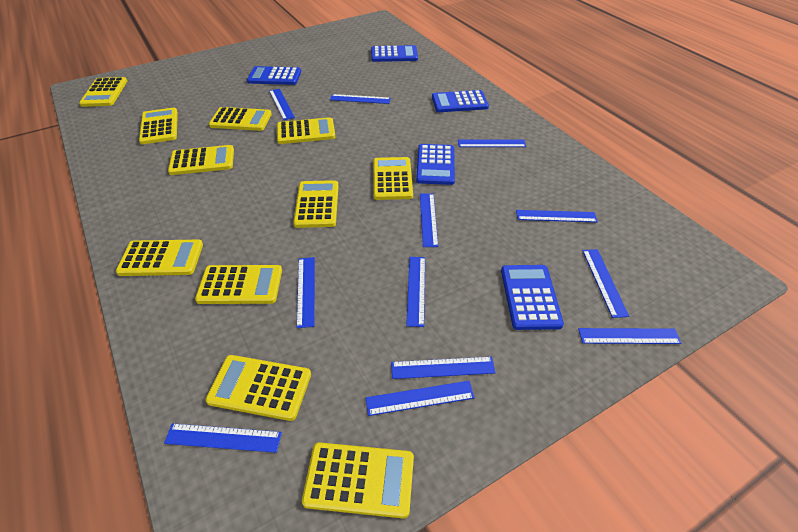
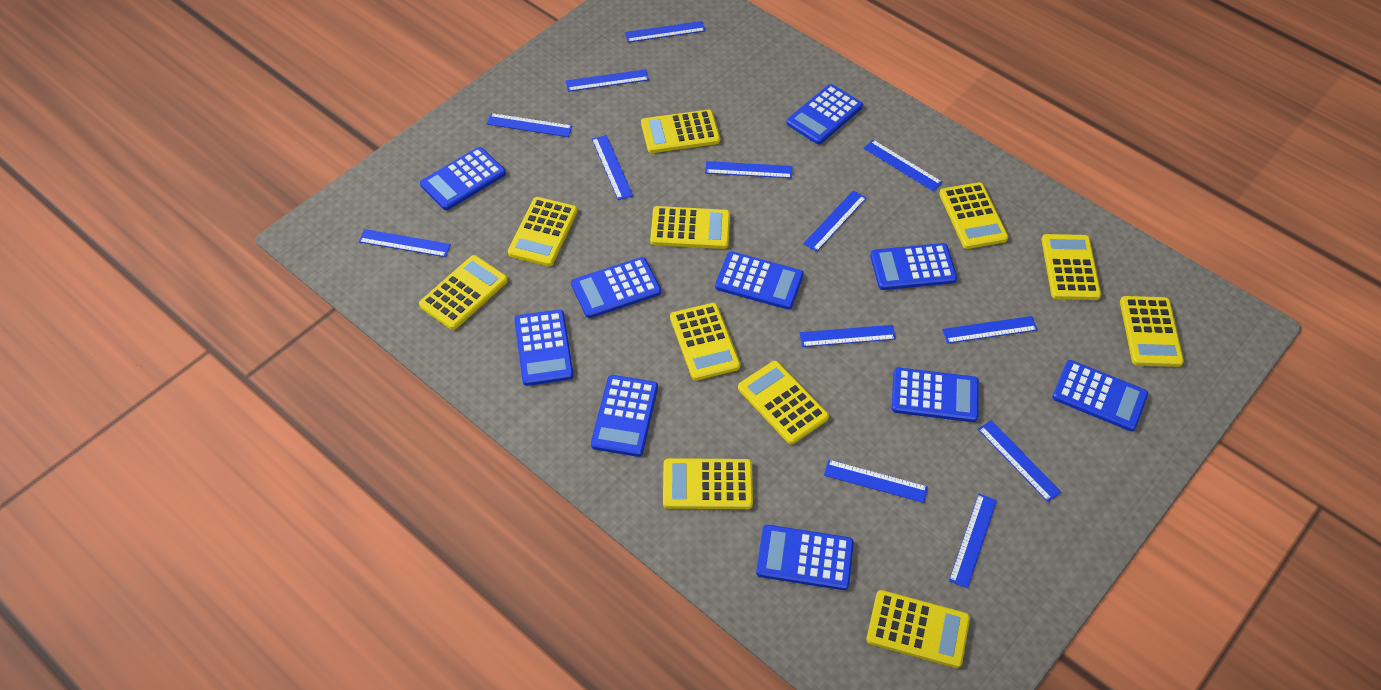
blue calculator: 5 -> 10
blue ruler: 12 -> 13

